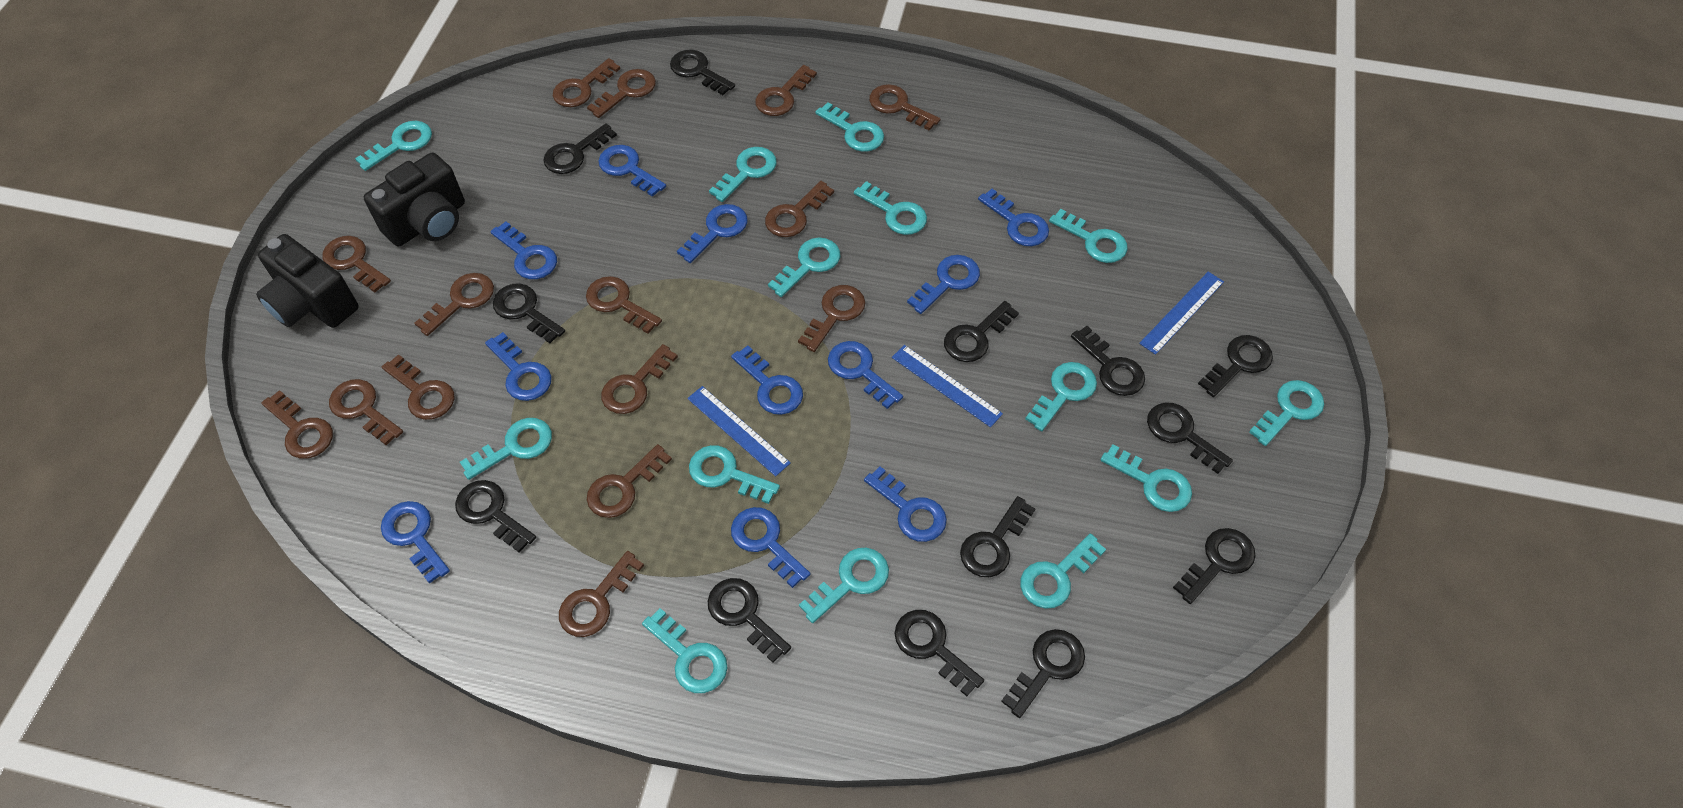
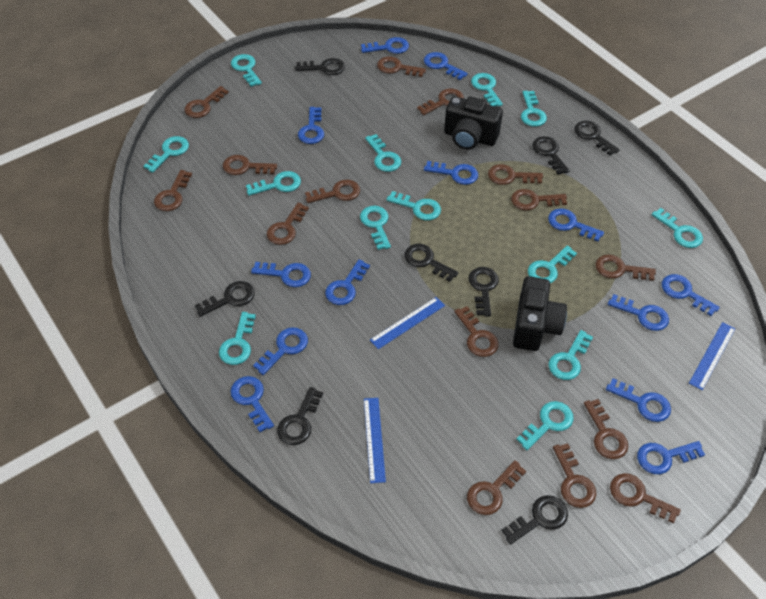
black key: 13 -> 8
blue key: 11 -> 13
turquoise key: 14 -> 13

